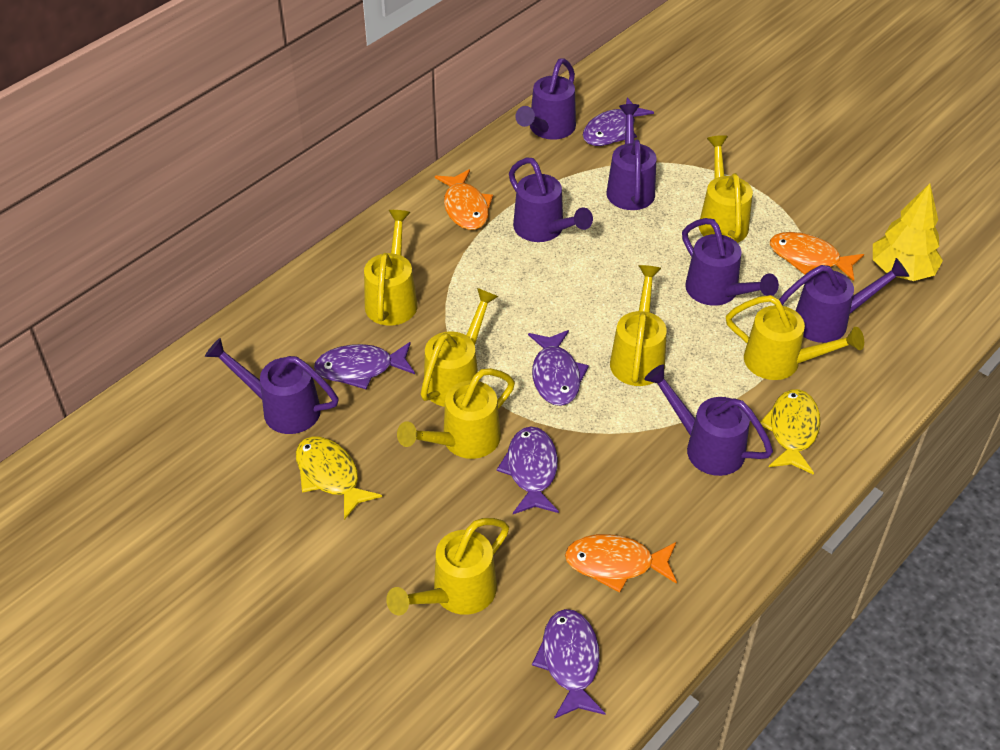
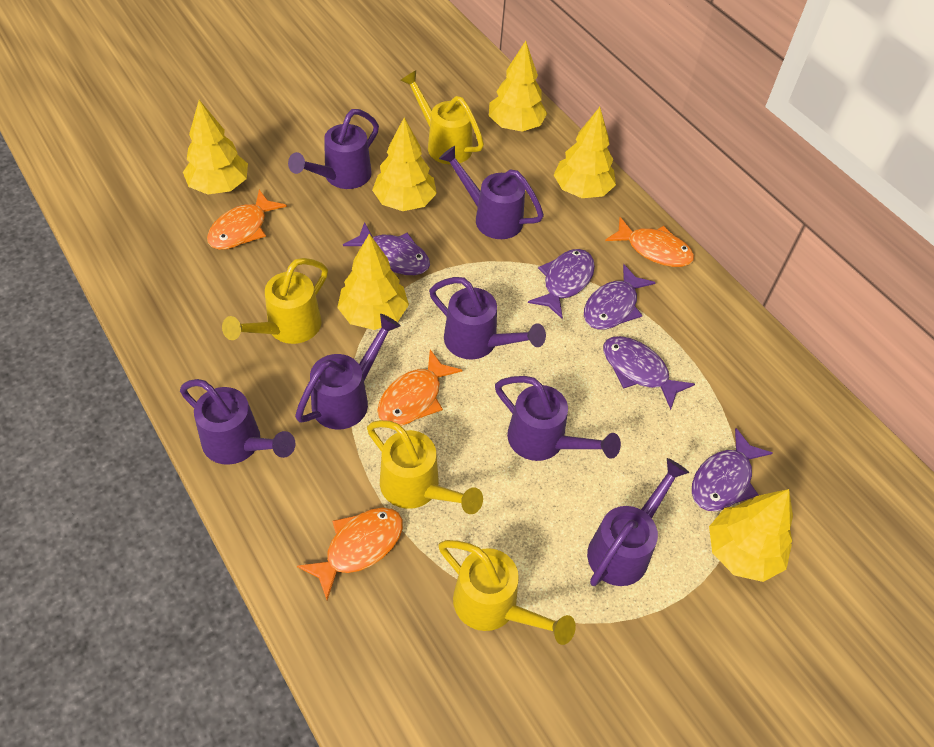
orange fish: 3 -> 4
yellow fish: 2 -> 0
yellow tree: 1 -> 6
yellow watering can: 7 -> 4

